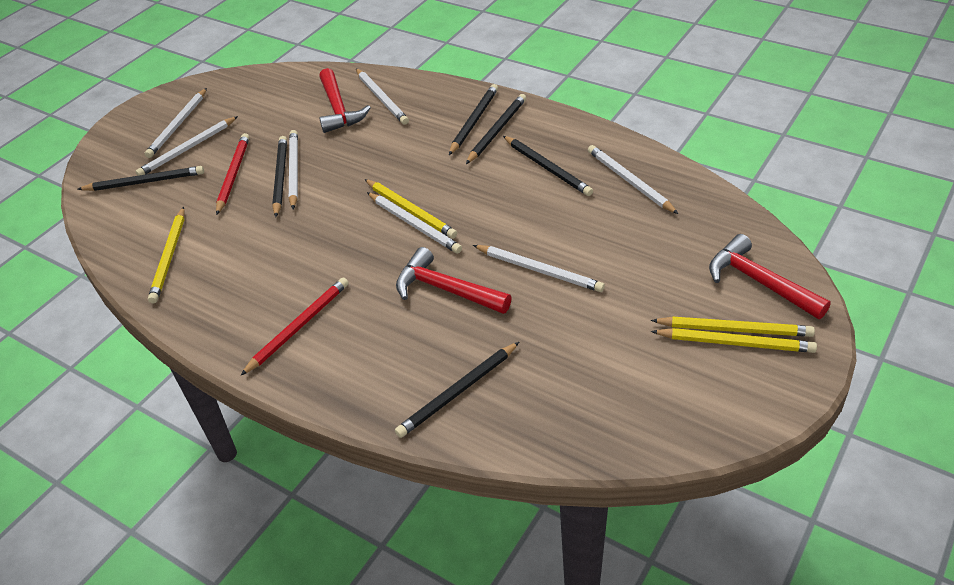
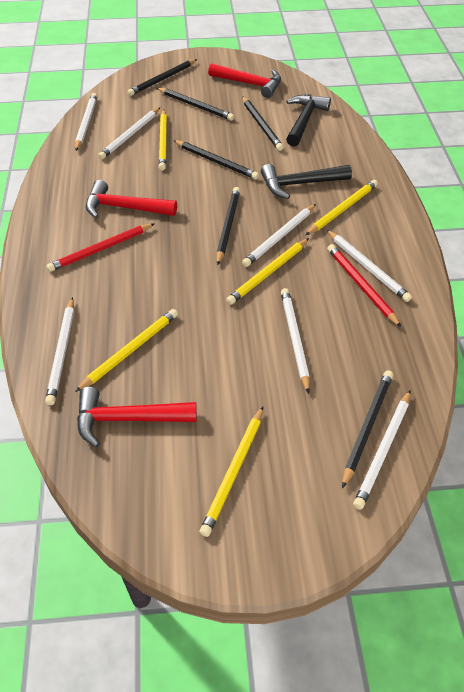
black hammer: 0 -> 2
yellow pencil: 4 -> 5

